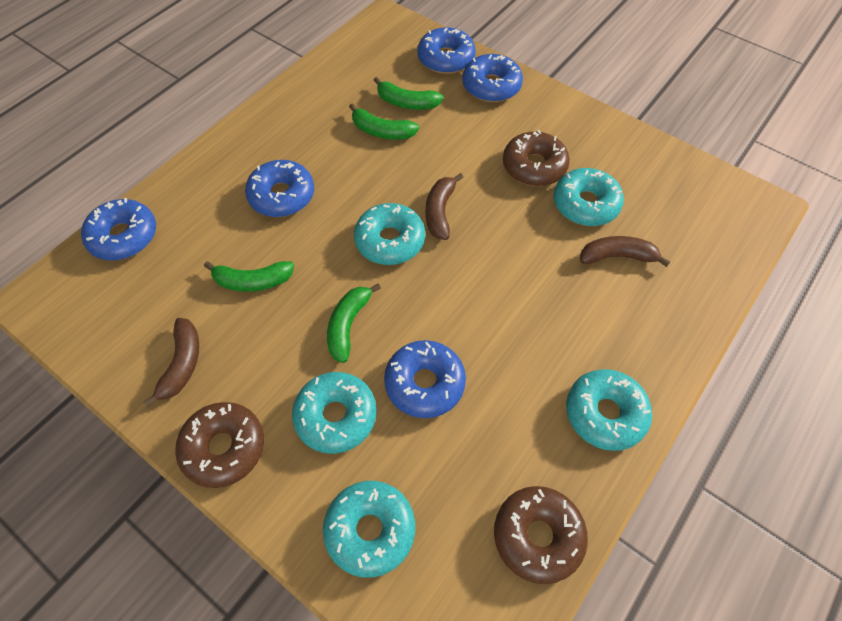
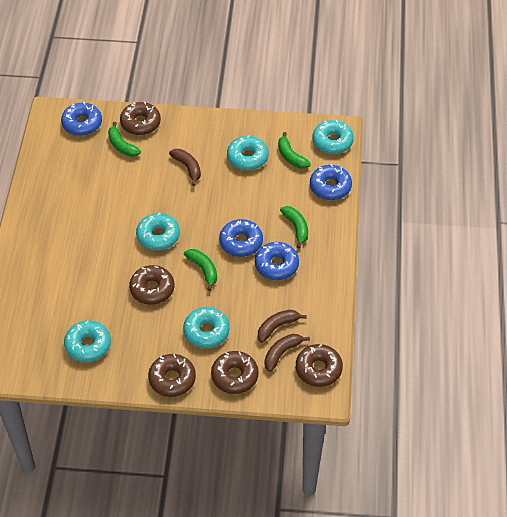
blue donut: 5 -> 4
brown donut: 3 -> 5

